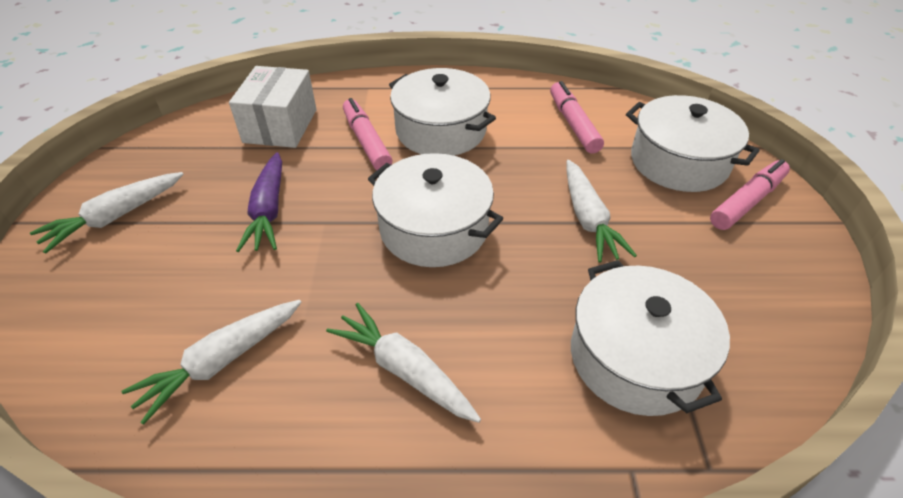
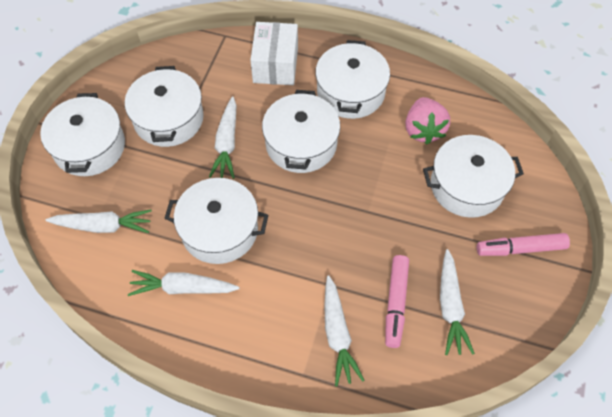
pink marker: 3 -> 2
pink strawberry: 0 -> 1
purple carrot: 1 -> 0
white carrot: 4 -> 5
white pot: 4 -> 6

